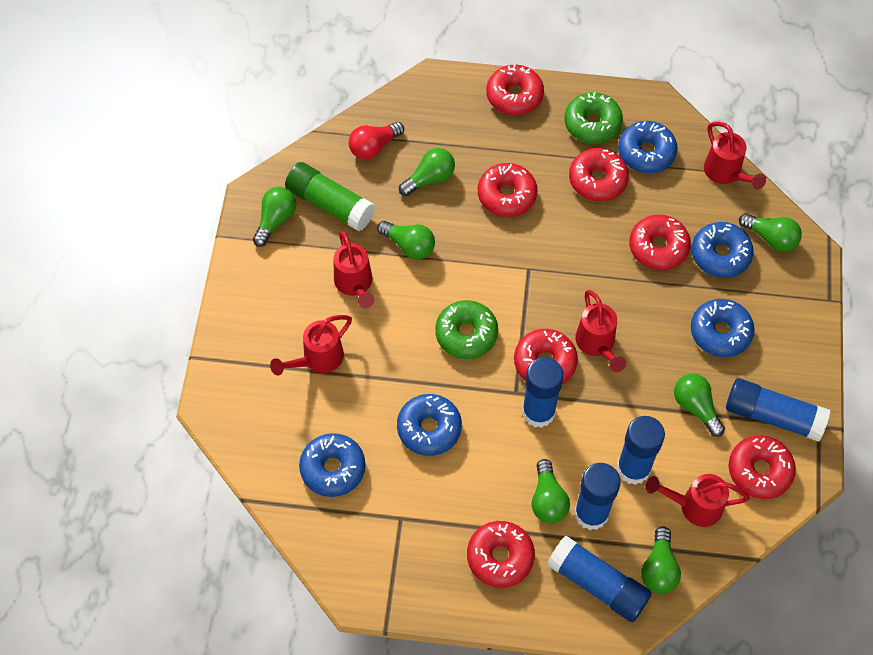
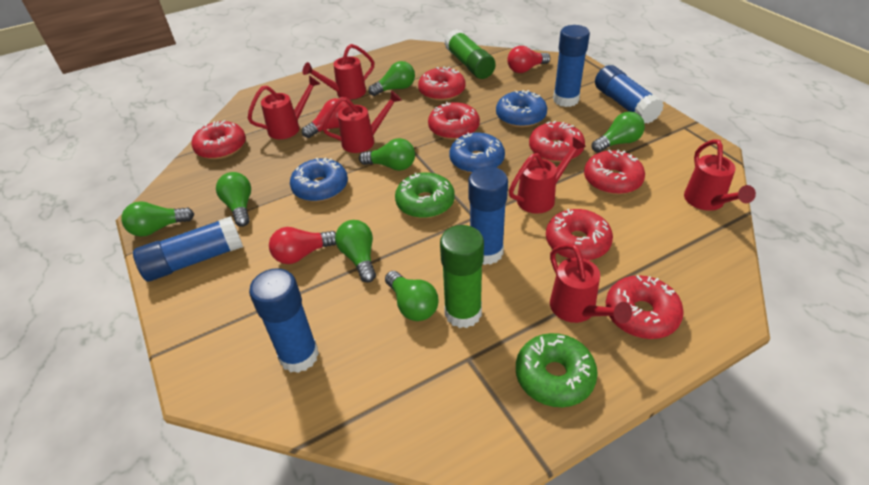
blue donut: 5 -> 3
green glue stick: 1 -> 2
red light bulb: 1 -> 3
red watering can: 5 -> 6

